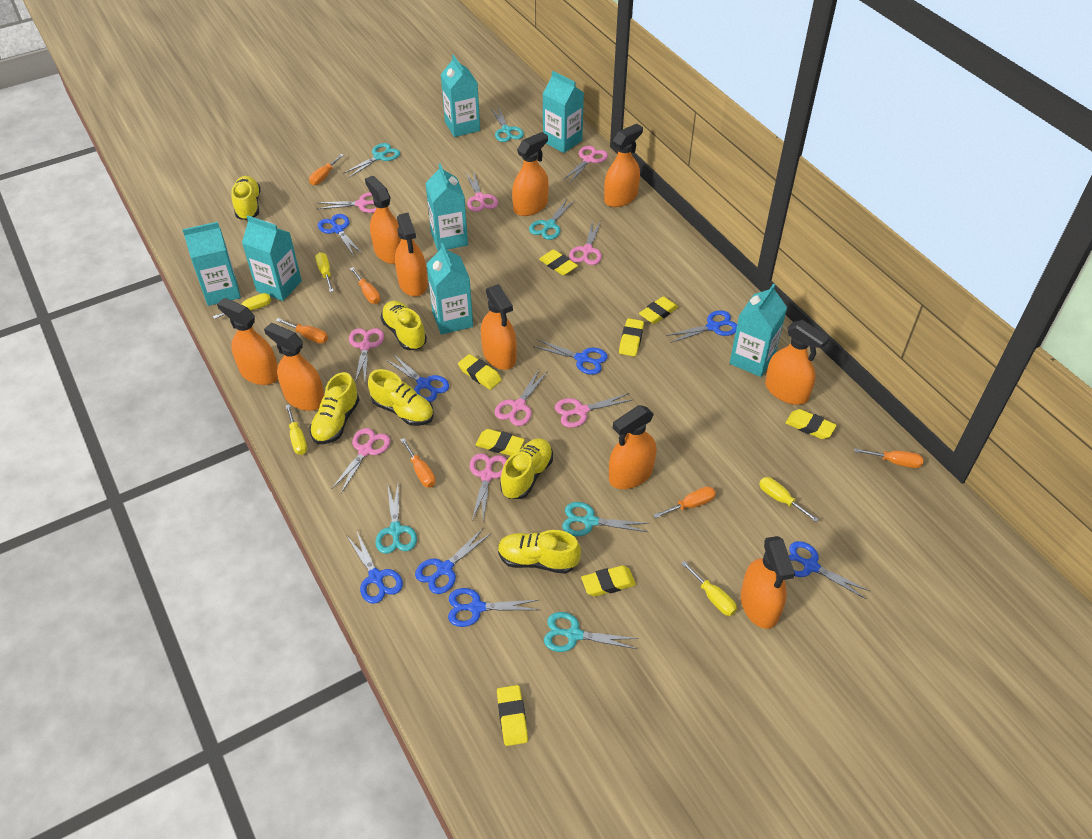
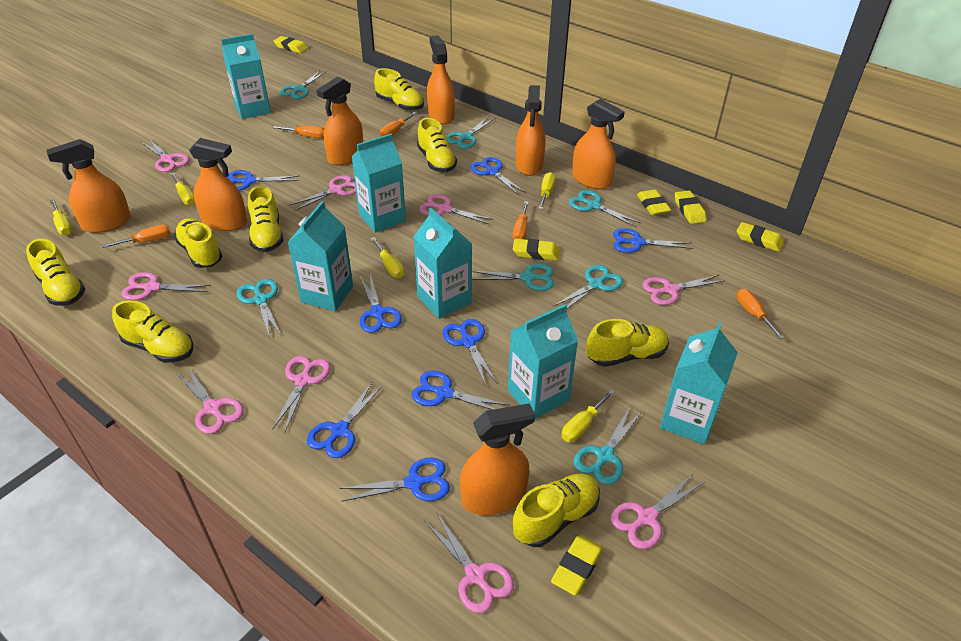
orange screwdriver: 6 -> 5
orange spray bottle: 10 -> 7
turquoise carton: 7 -> 6
turquoise scissors: 6 -> 7
yellow eraser: 8 -> 6
yellow shoe: 6 -> 8

